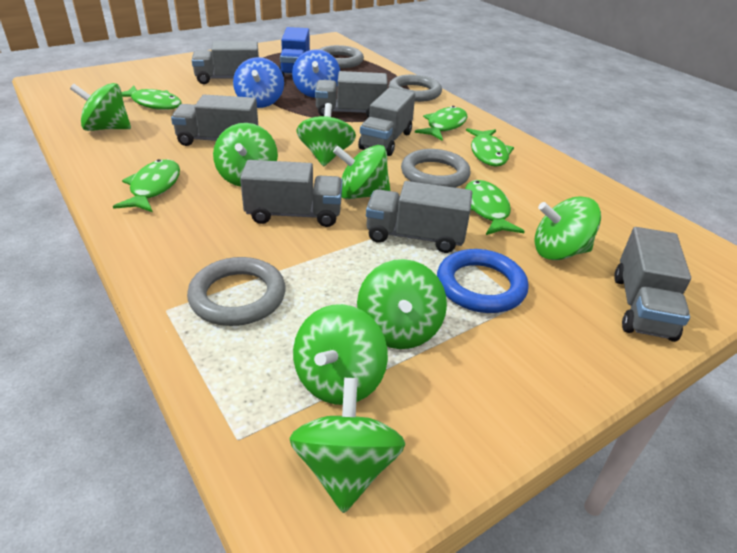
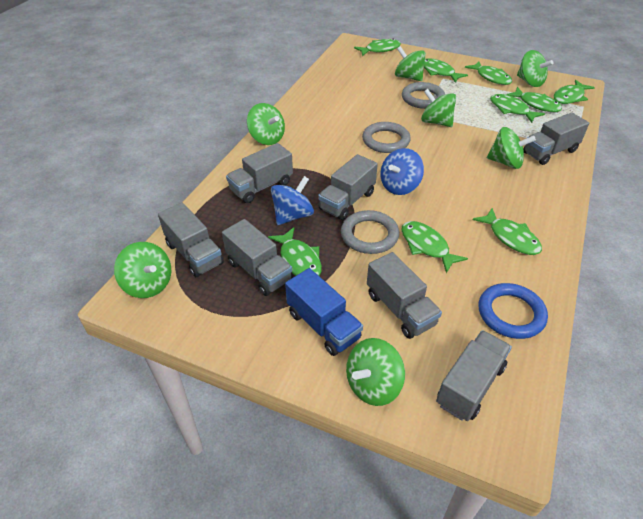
green fish: 5 -> 9
green spinning top: 8 -> 7
grey ring: 4 -> 3

